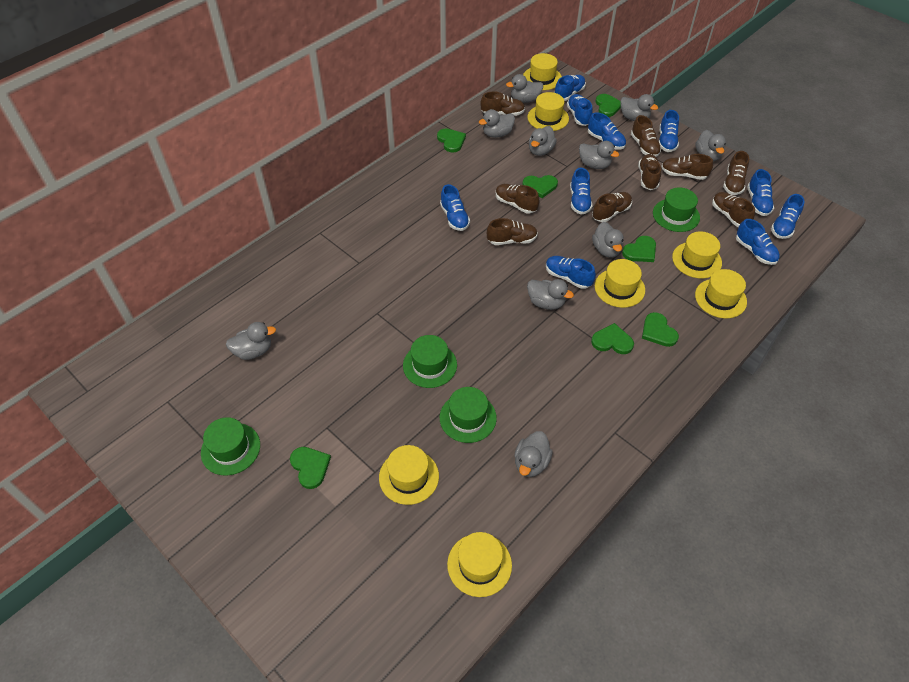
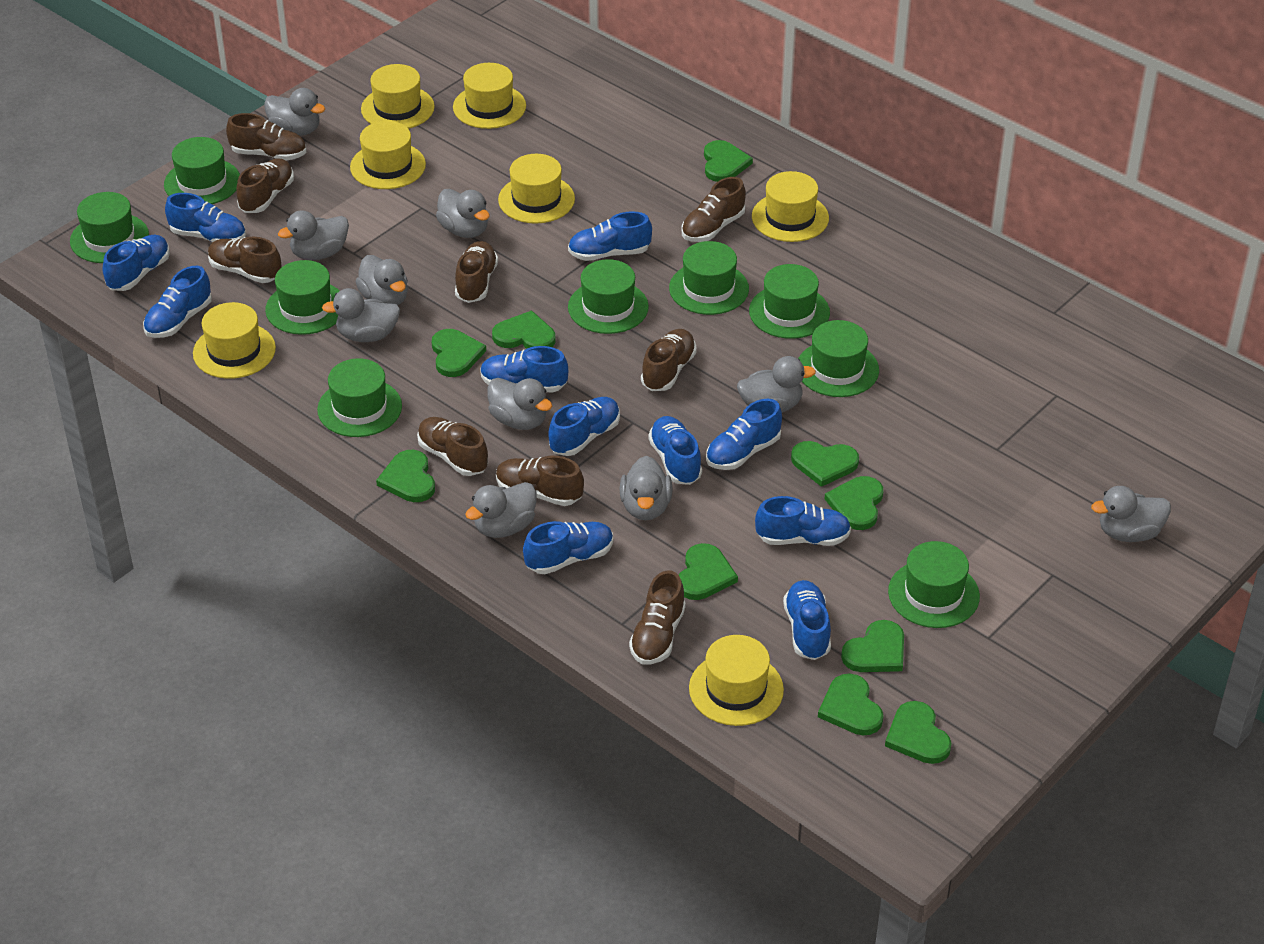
blue shoe: 10 -> 11
green hat: 4 -> 9
green heart: 7 -> 10

